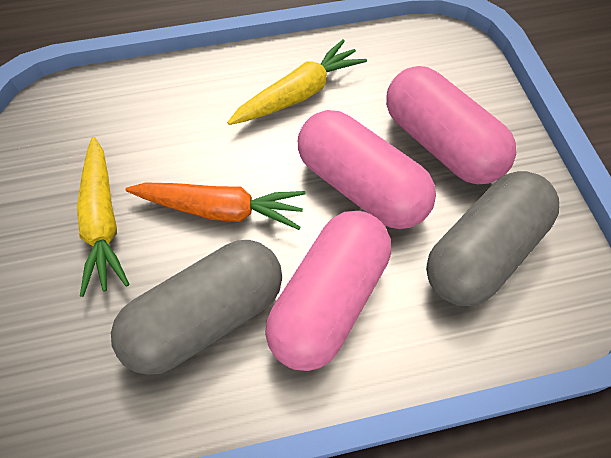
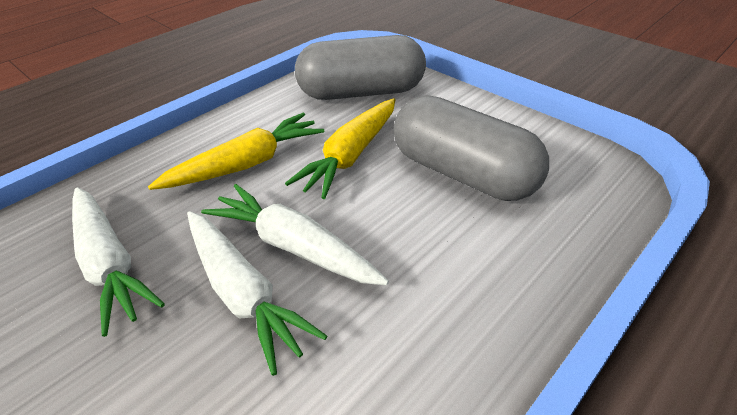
orange carrot: 1 -> 0
pink capsule: 3 -> 0
white carrot: 0 -> 3

